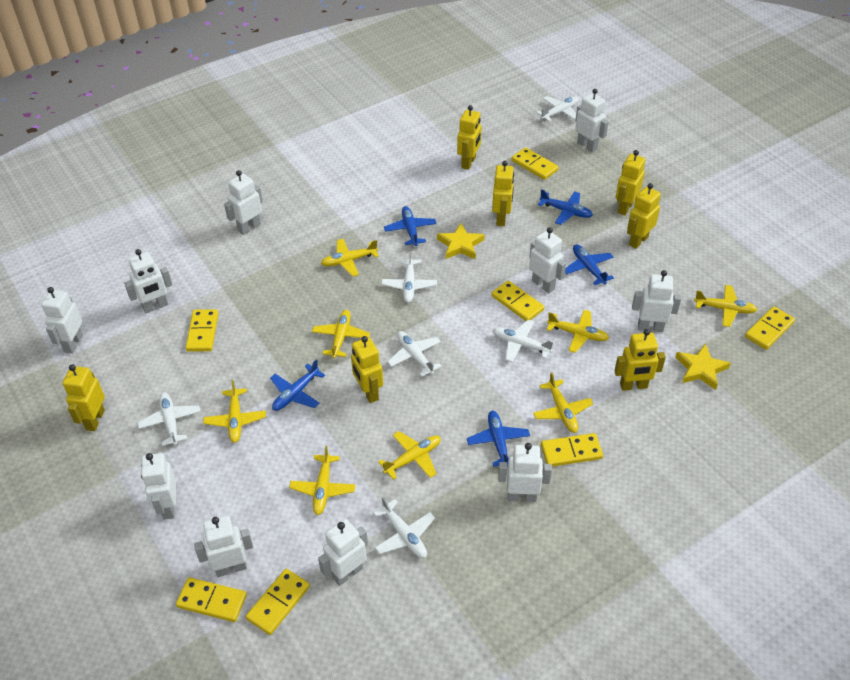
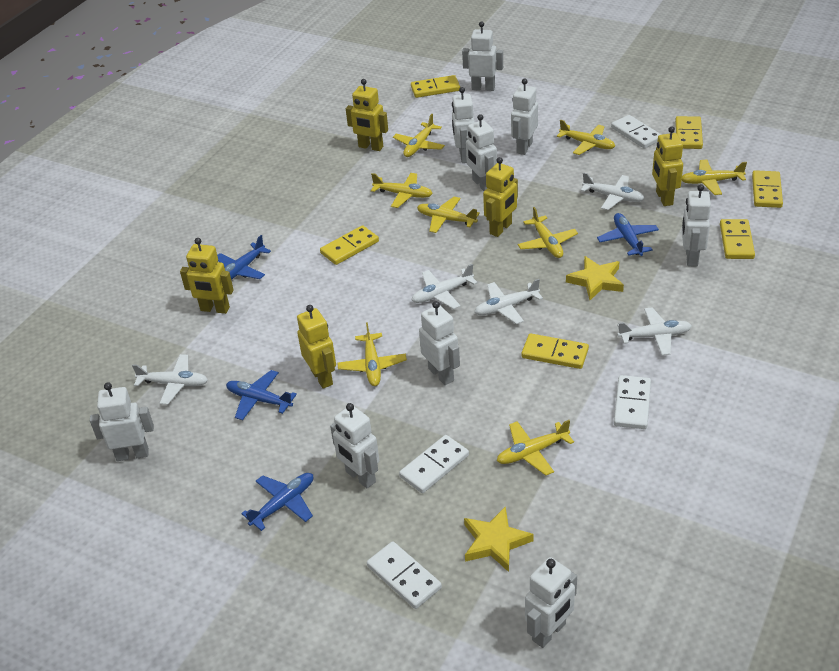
blue plane: 5 -> 4
white domino: 0 -> 4
white plane: 6 -> 5
white robot: 10 -> 9
yellow domino: 7 -> 6
yellow robot: 7 -> 5

